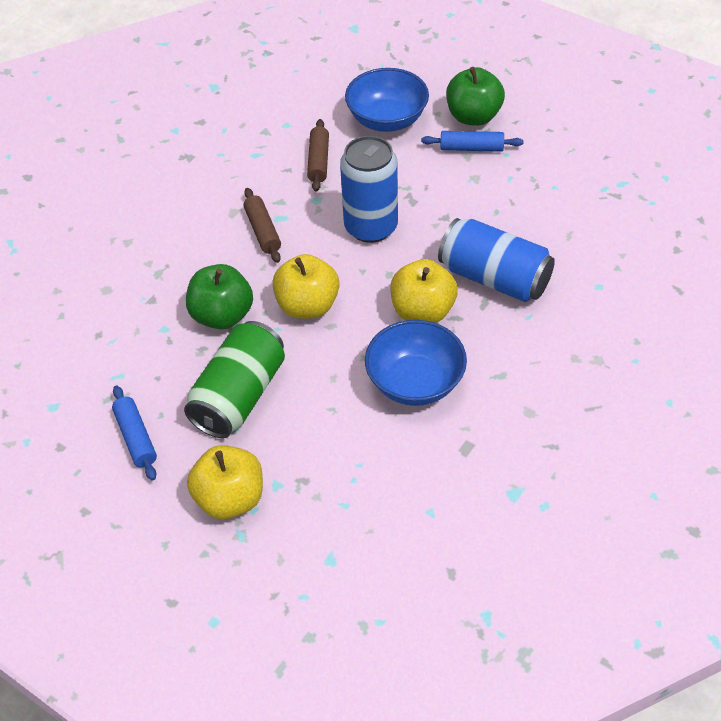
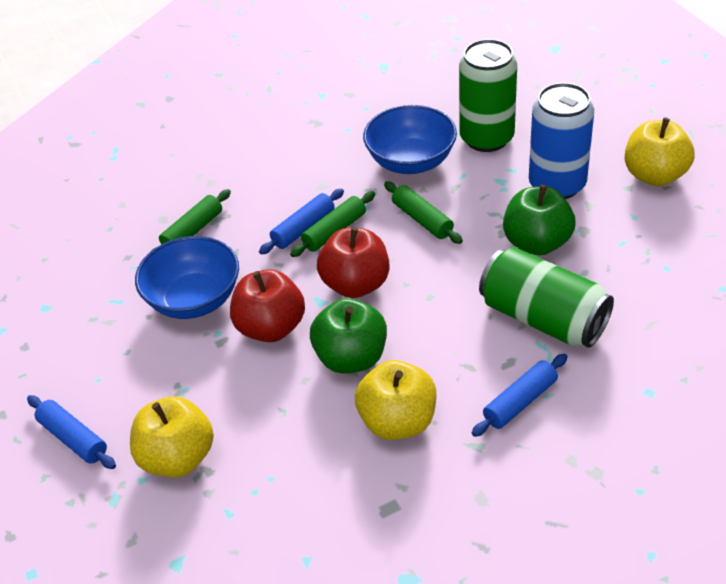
blue can: 2 -> 1
blue rolling pin: 2 -> 3
brown rolling pin: 2 -> 0
green can: 1 -> 2
green rolling pin: 0 -> 3
red apple: 0 -> 2

